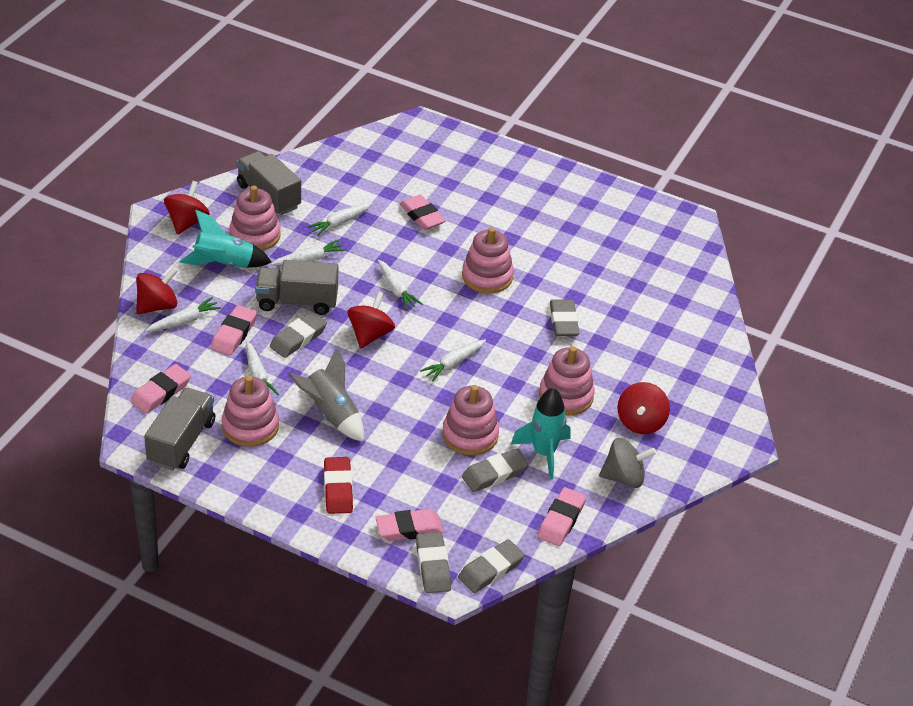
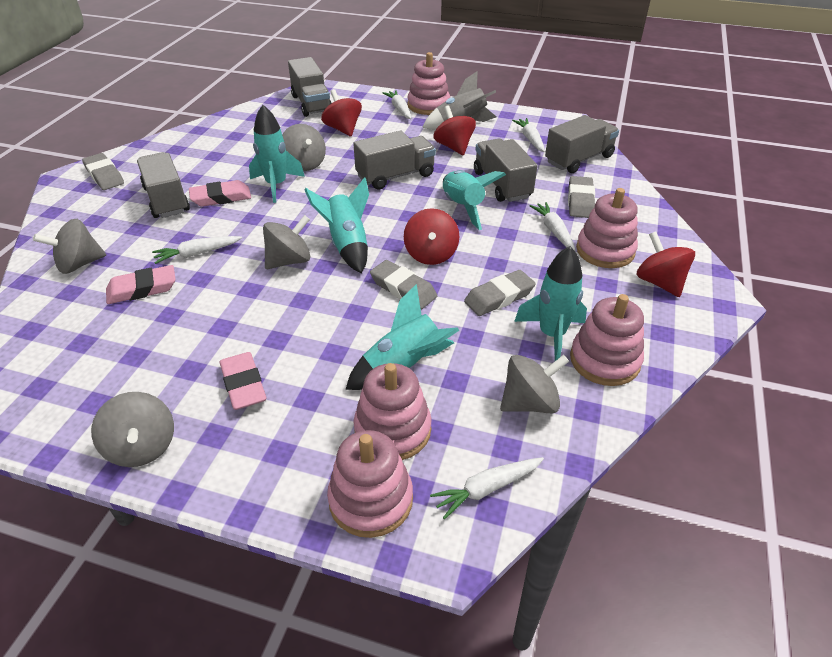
grey eraser: 5 -> 4
grey spinning top: 1 -> 5
grey truck: 3 -> 5
pink eraser: 5 -> 3
red eraser: 1 -> 0
turquoise rocket: 2 -> 5
white carrot: 6 -> 5

